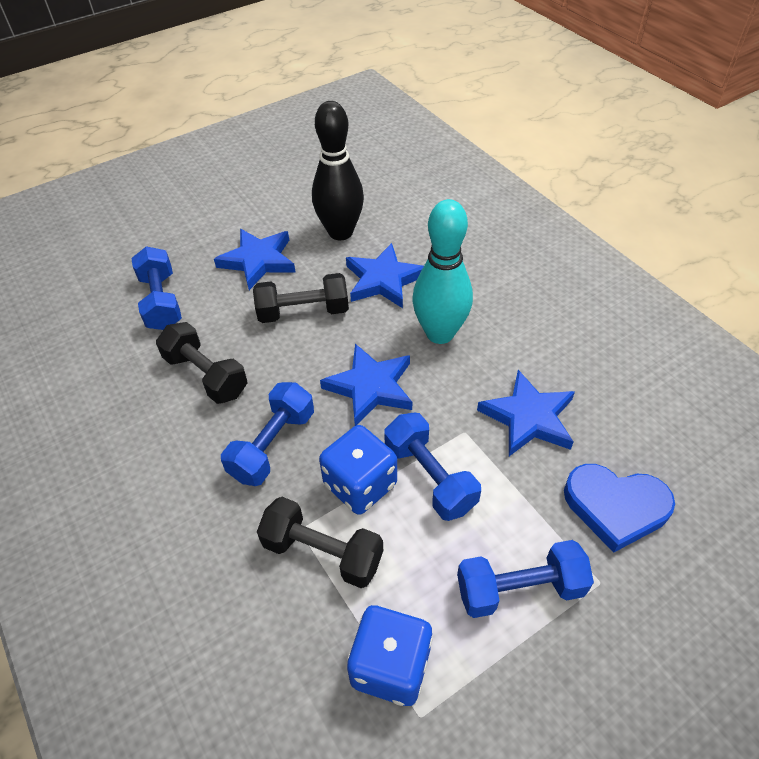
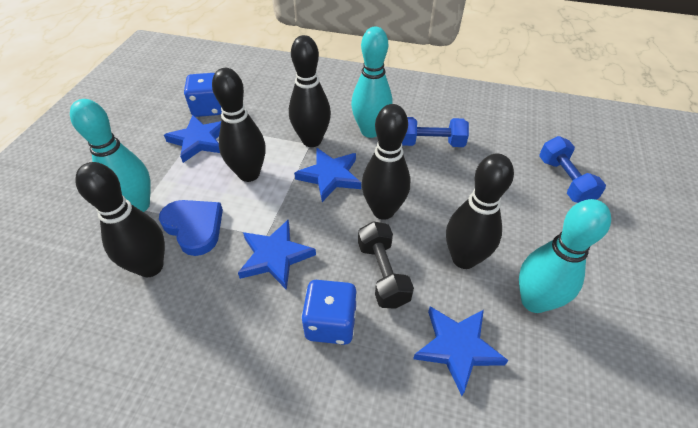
black bowling pin: 1 -> 5
black dumbbell: 3 -> 1
blue dumbbell: 4 -> 2
turquoise bowling pin: 1 -> 3

